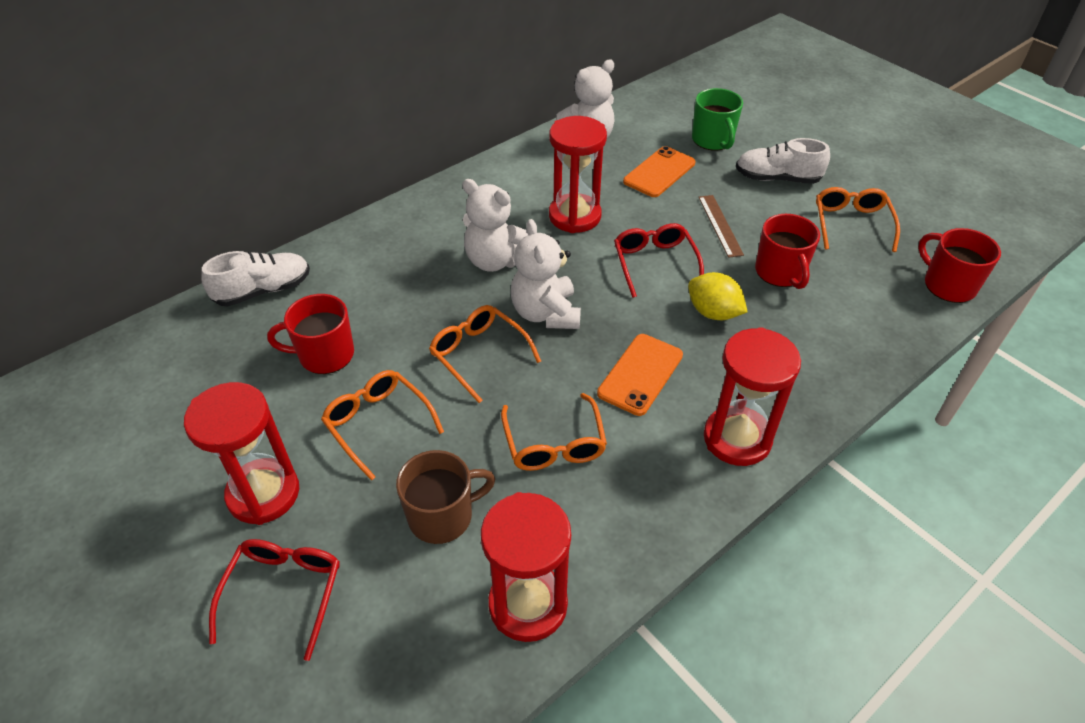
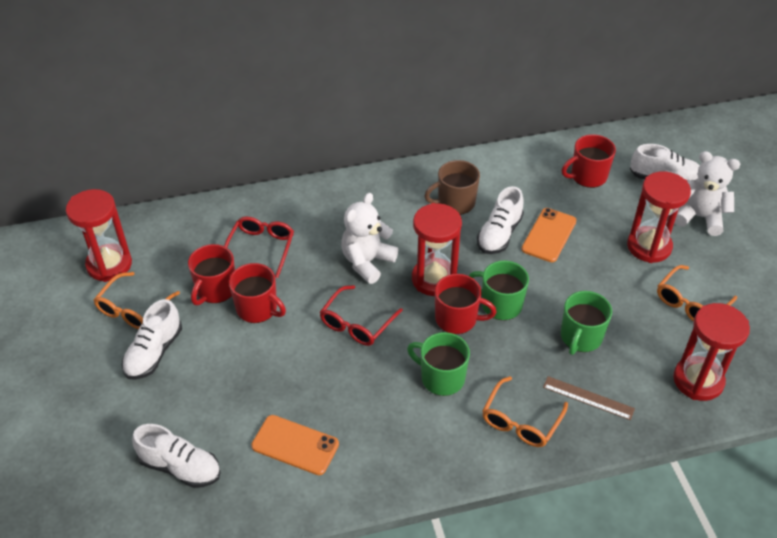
green mug: 1 -> 3
orange glasses: 4 -> 3
red mug: 3 -> 4
white shoe: 2 -> 4
white teddy bear: 3 -> 2
yellow lemon: 1 -> 0

